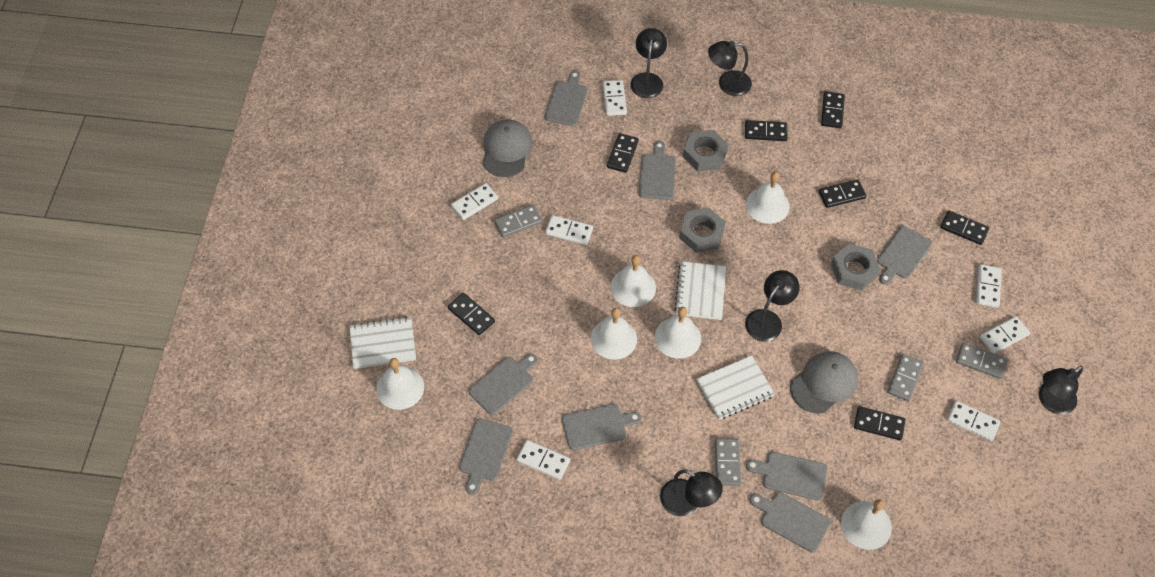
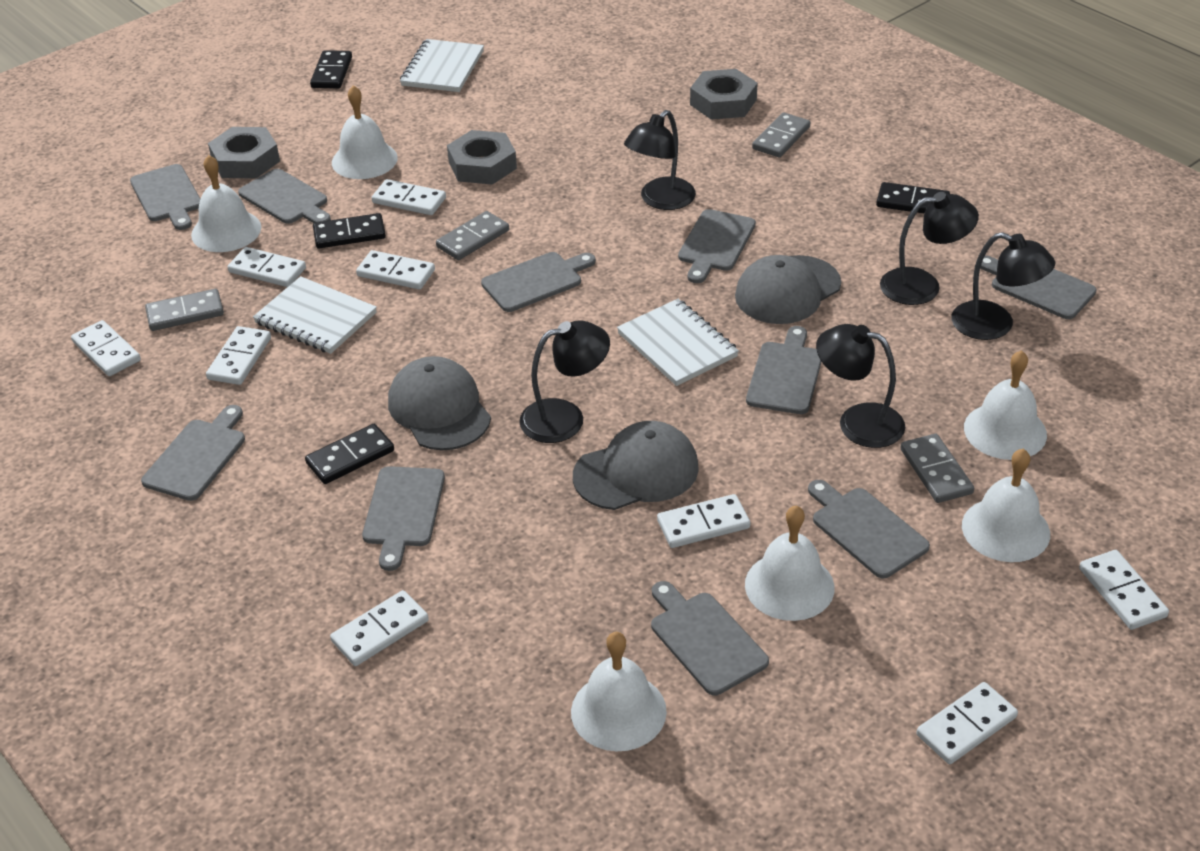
black domino: 7 -> 4
grey cap: 2 -> 3
grey cutting board: 8 -> 10
white domino: 7 -> 9

